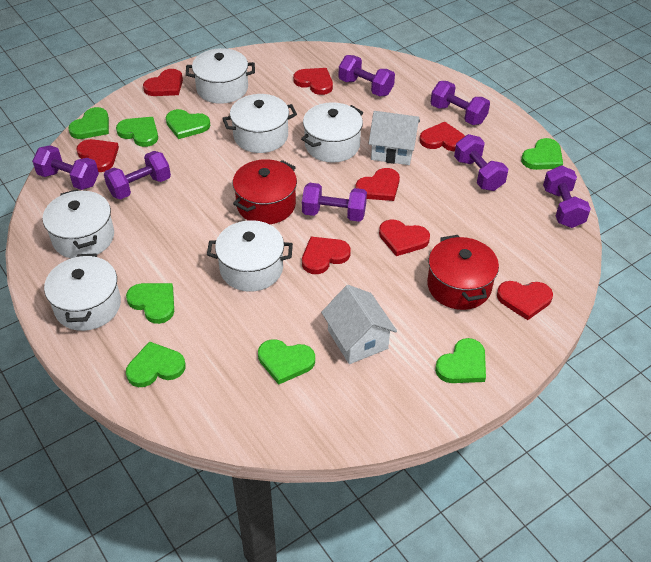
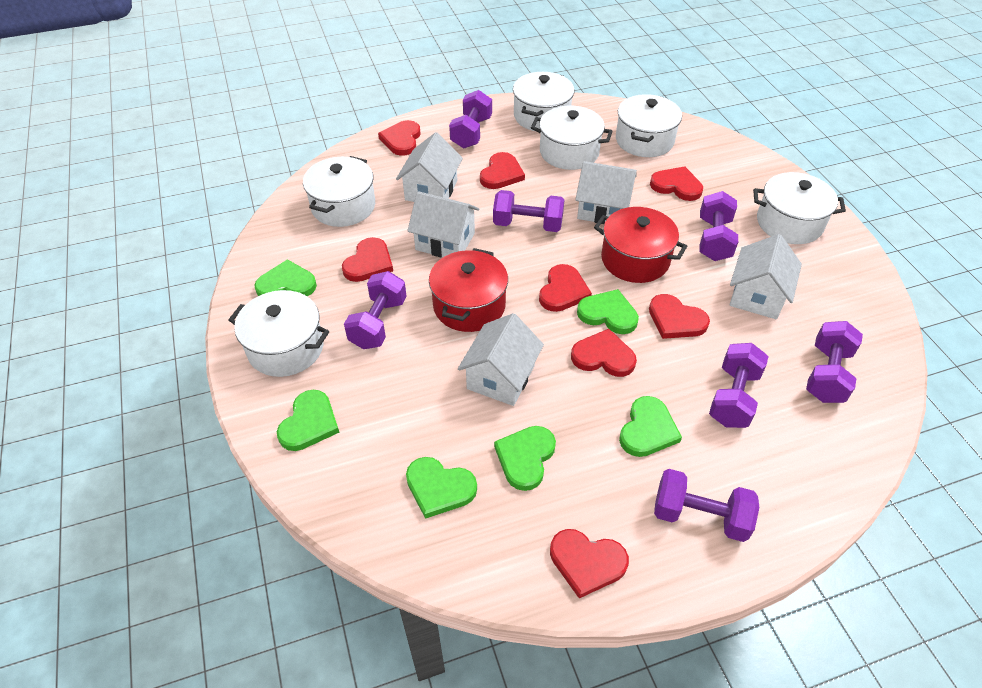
green heart: 8 -> 6
white house: 2 -> 5

